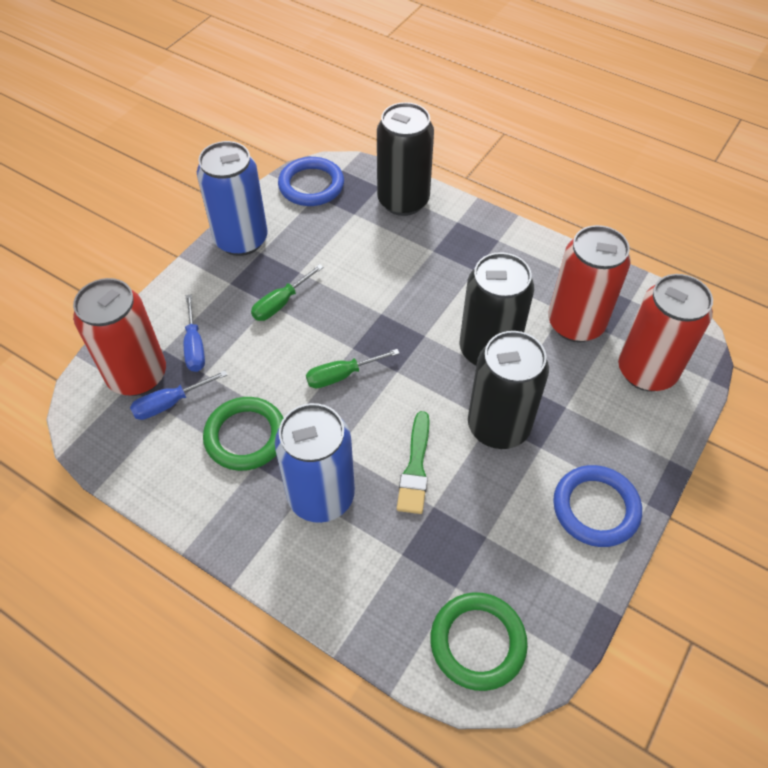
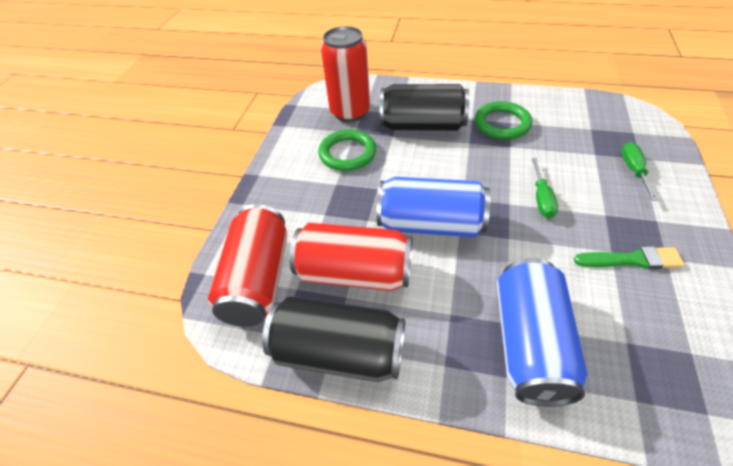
black can: 3 -> 2
blue ring: 2 -> 0
blue screwdriver: 2 -> 0

